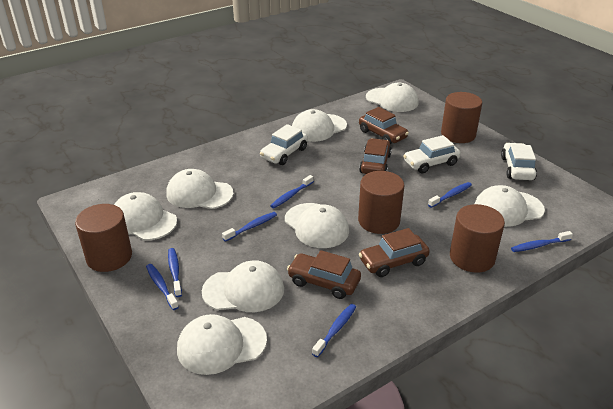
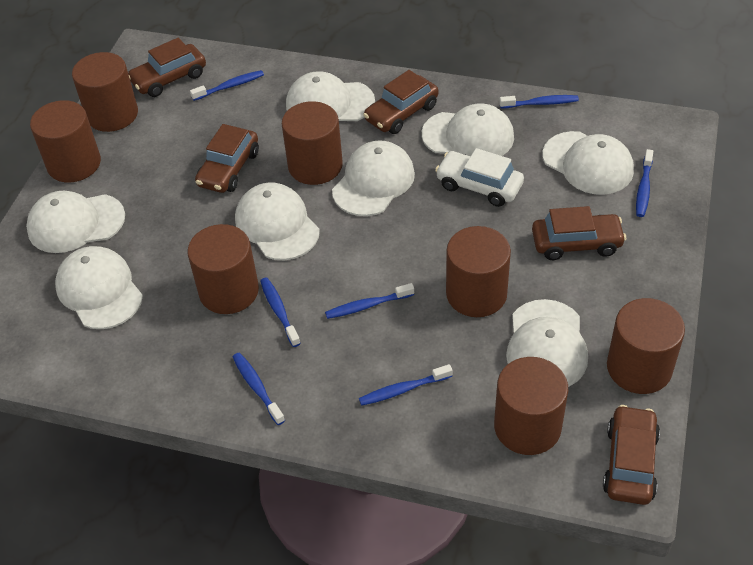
brown car: 4 -> 5
brown cylinder: 4 -> 7
white car: 3 -> 1

